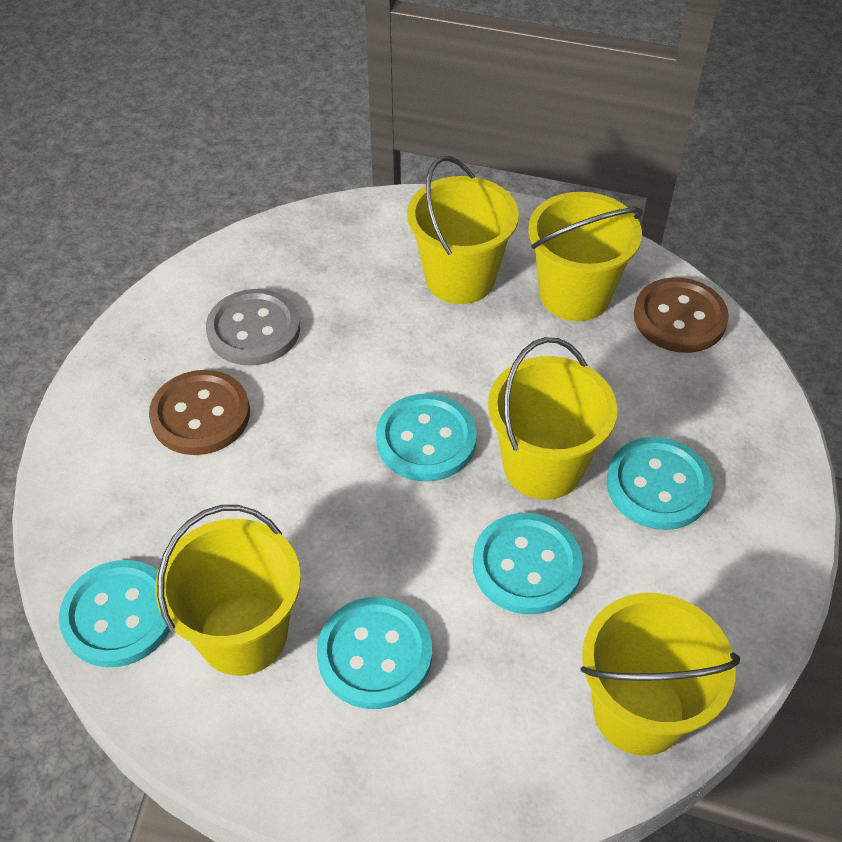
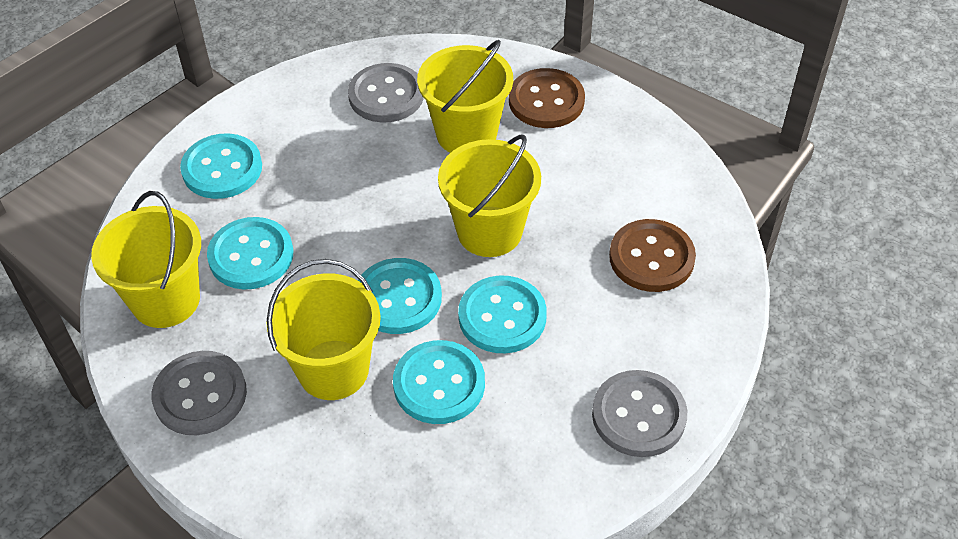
grey button: 1 -> 3
yellow bucket: 5 -> 4

